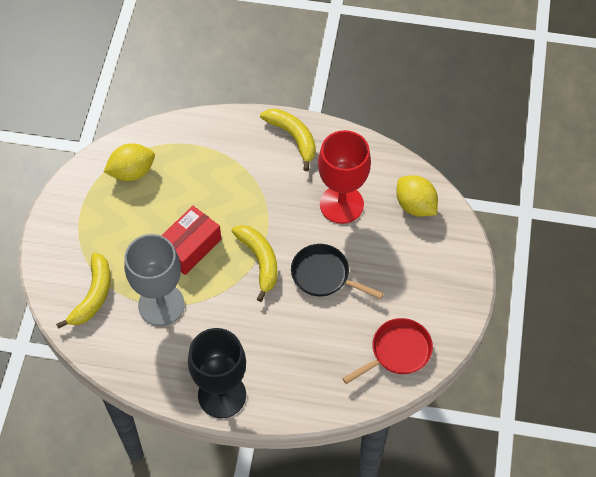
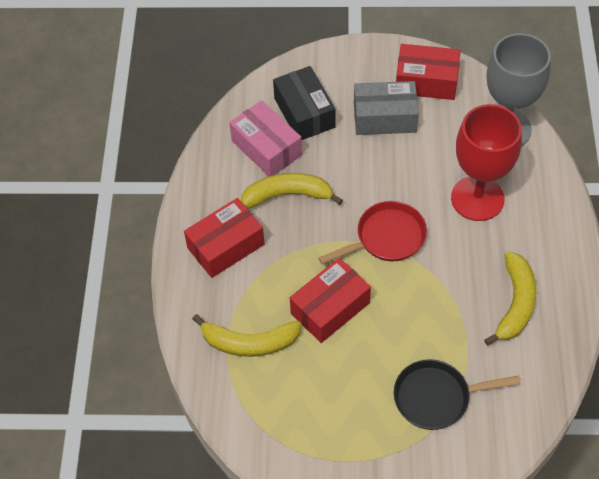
black box: 0 -> 1
black goblet: 1 -> 0
grey box: 0 -> 1
pink box: 0 -> 1
red box: 1 -> 3
yellow lemon: 2 -> 0

